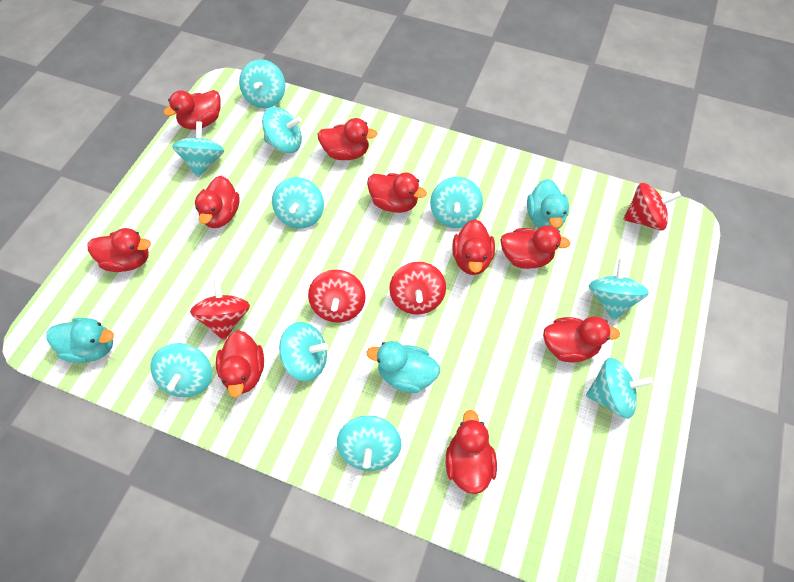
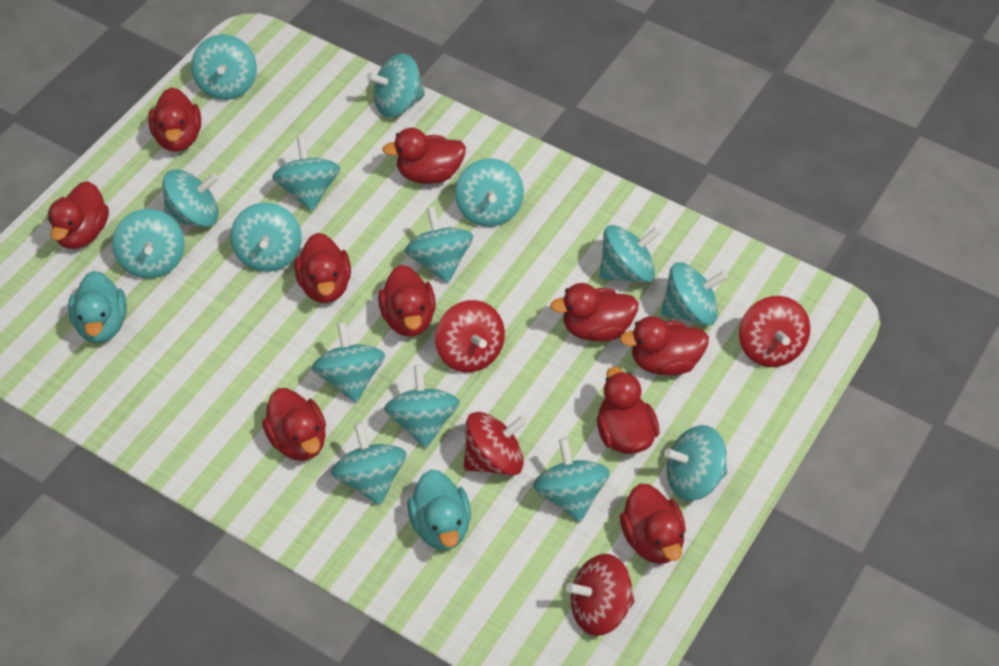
turquoise duck: 3 -> 2
turquoise spinning top: 10 -> 15

